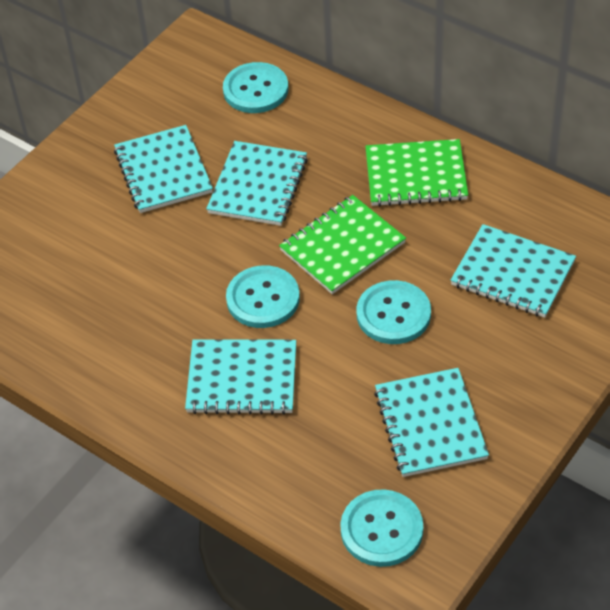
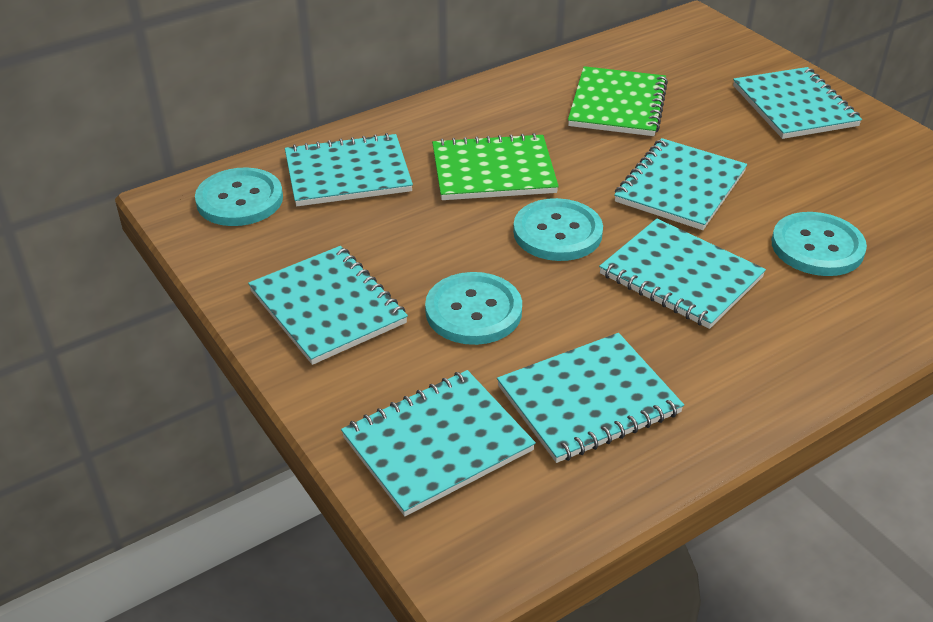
turquoise notebook: 5 -> 7

